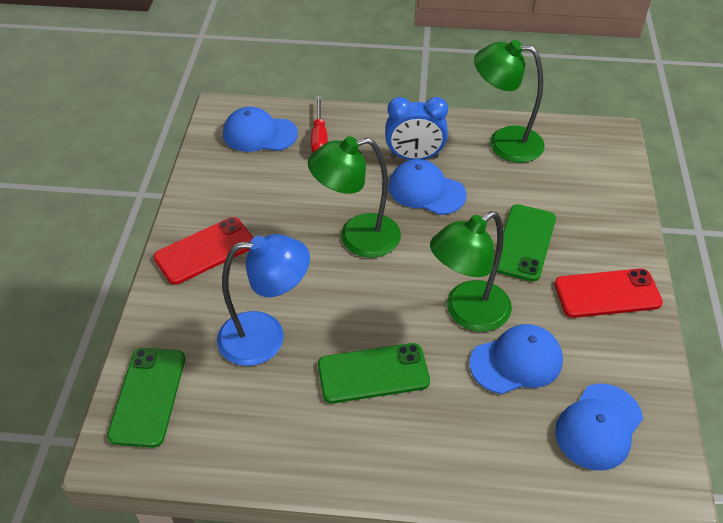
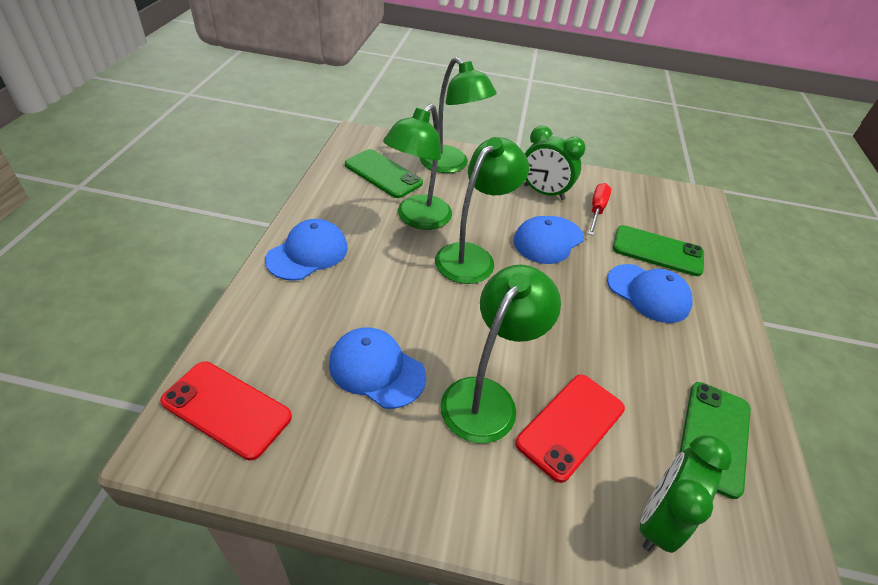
blue clock: 1 -> 0
blue lamp: 1 -> 0
green clock: 0 -> 2
green lamp: 3 -> 4

